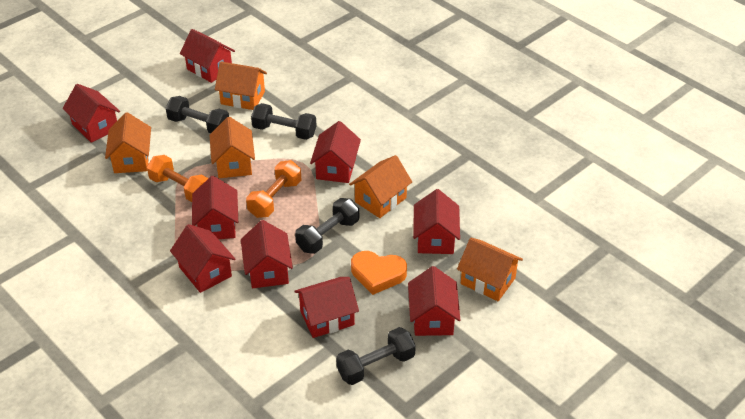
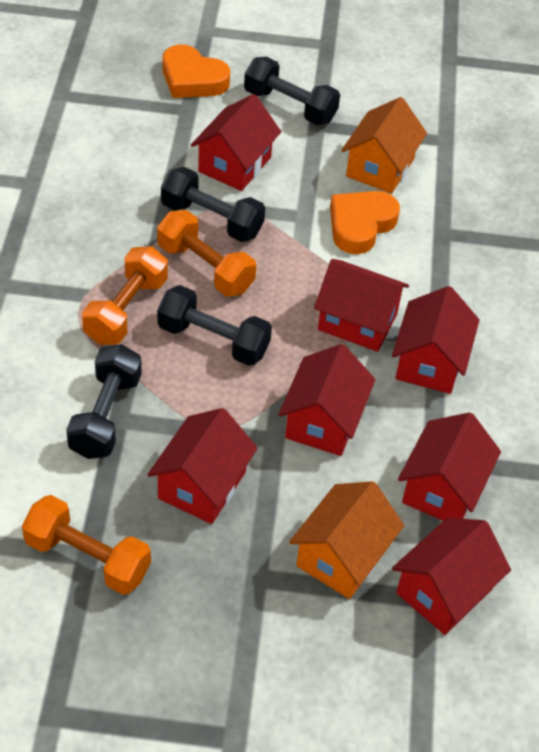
orange dumbbell: 2 -> 3
orange heart: 1 -> 2
orange house: 5 -> 2
red house: 9 -> 7

